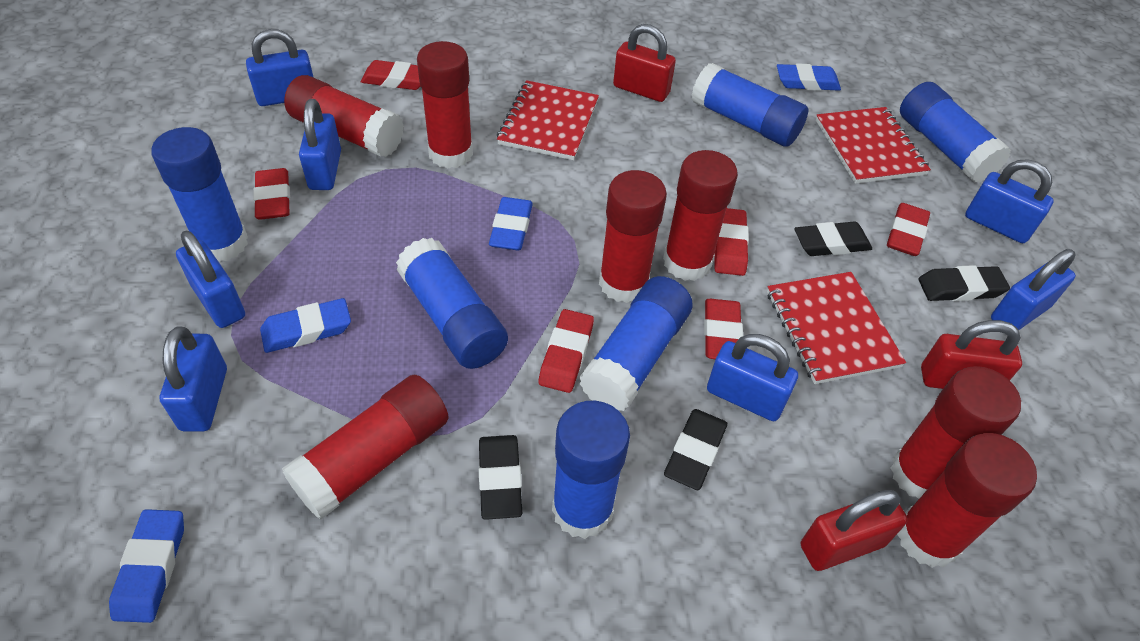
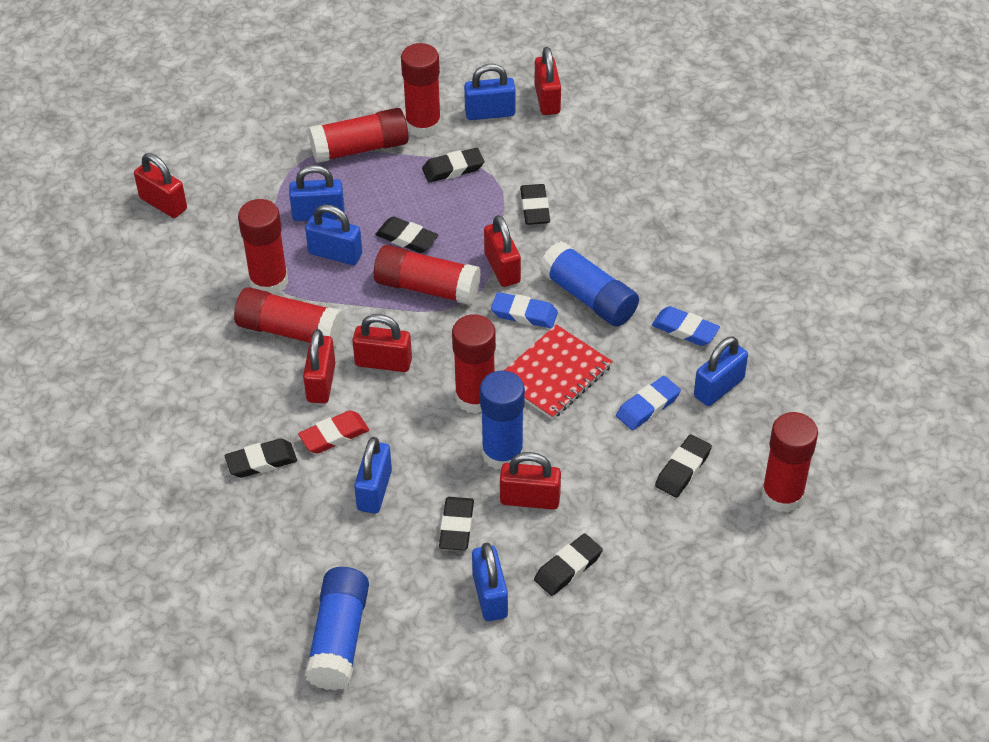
black eraser: 4 -> 7
blue eraser: 4 -> 3
blue glue stick: 6 -> 3
blue padlock: 7 -> 6
red eraser: 6 -> 1
red notebook: 3 -> 1
red padlock: 3 -> 6

